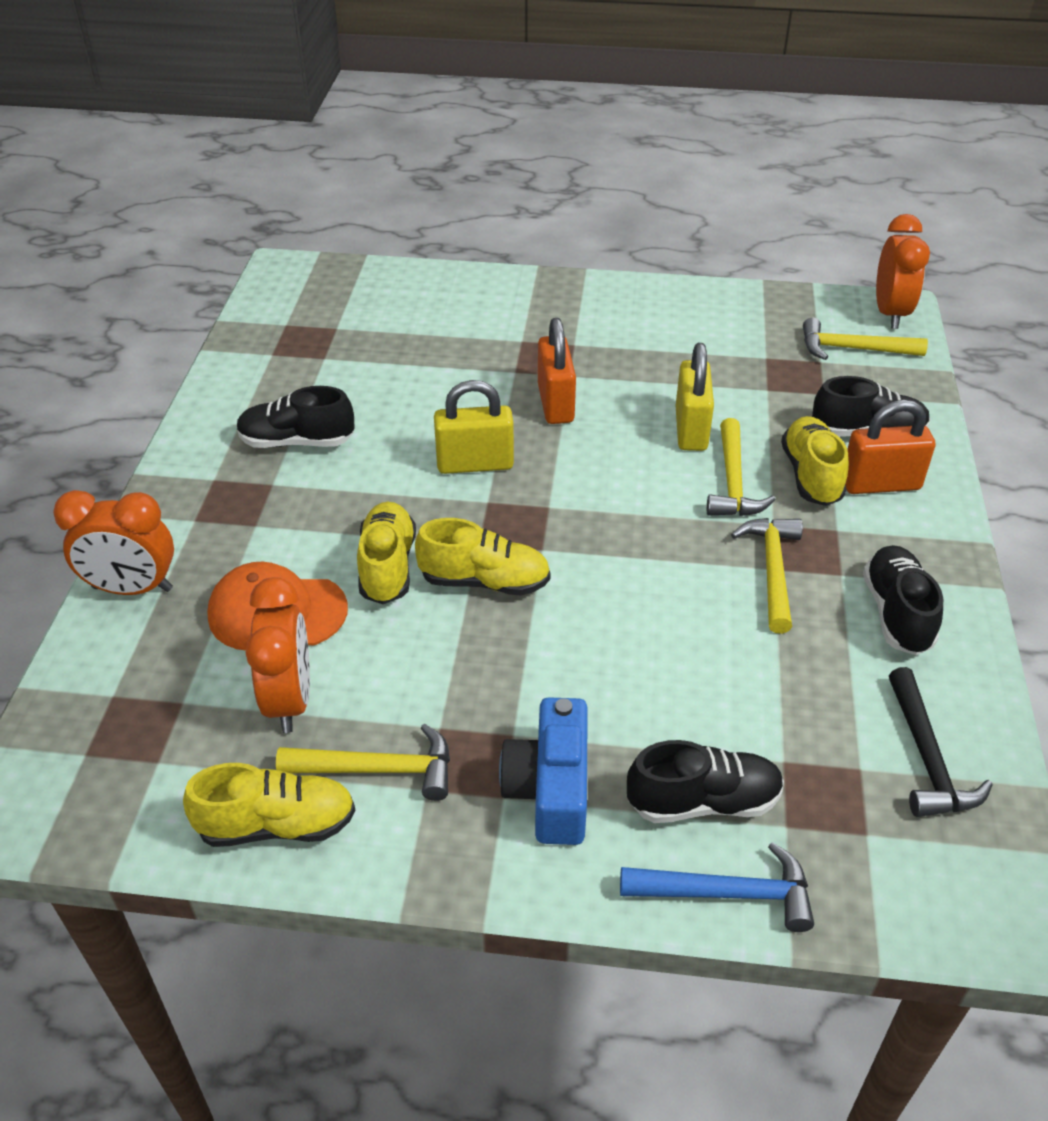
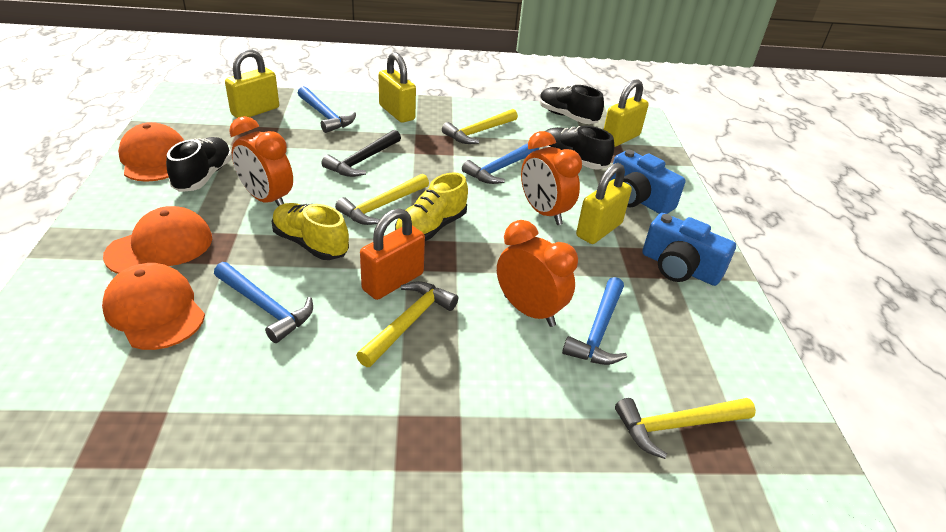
black shoe: 4 -> 3
blue camera: 1 -> 2
blue hammer: 1 -> 4
orange cap: 1 -> 3
orange padlock: 2 -> 1
yellow padlock: 2 -> 4
yellow shoe: 4 -> 2

